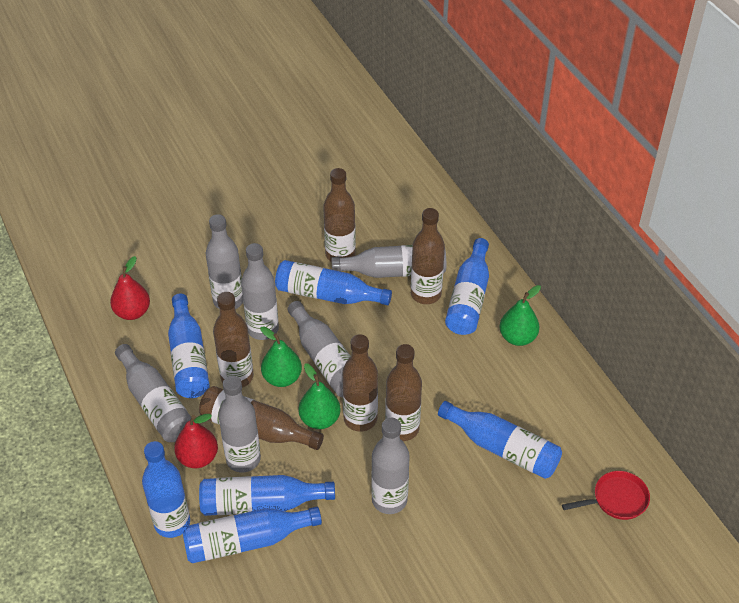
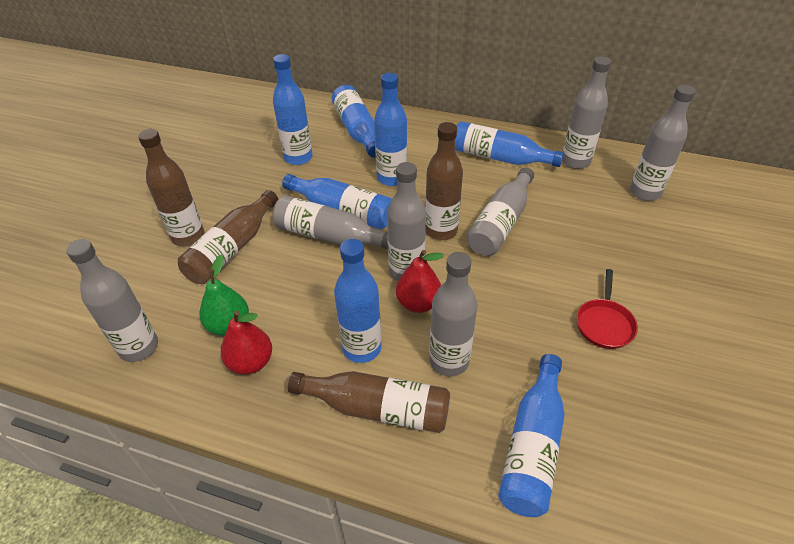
brown bottle: 6 -> 4
green pear: 3 -> 1

